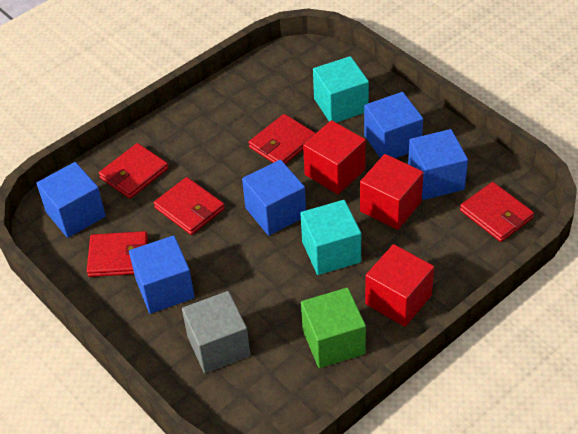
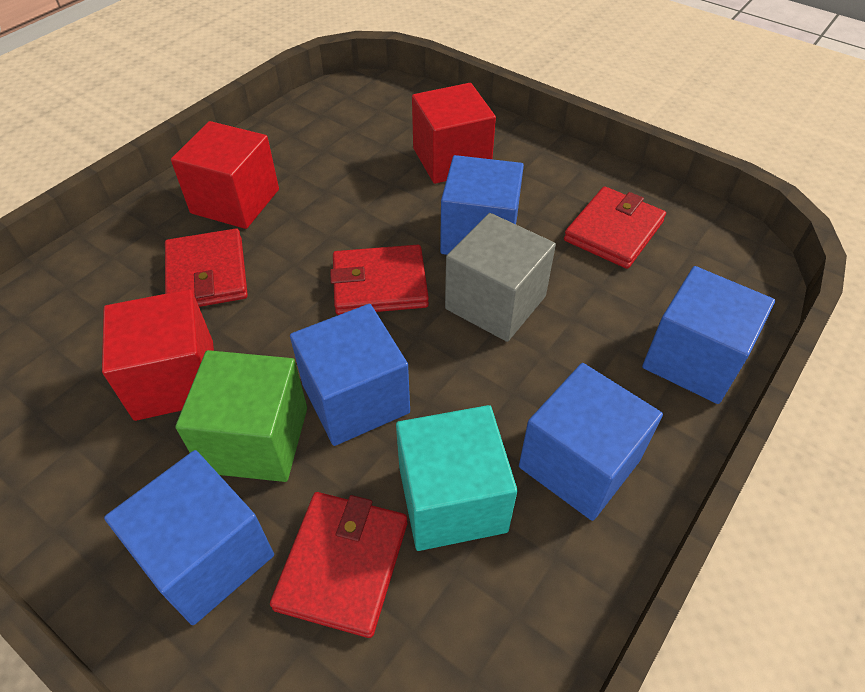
red wallet: 5 -> 4
turquoise cube: 2 -> 1

